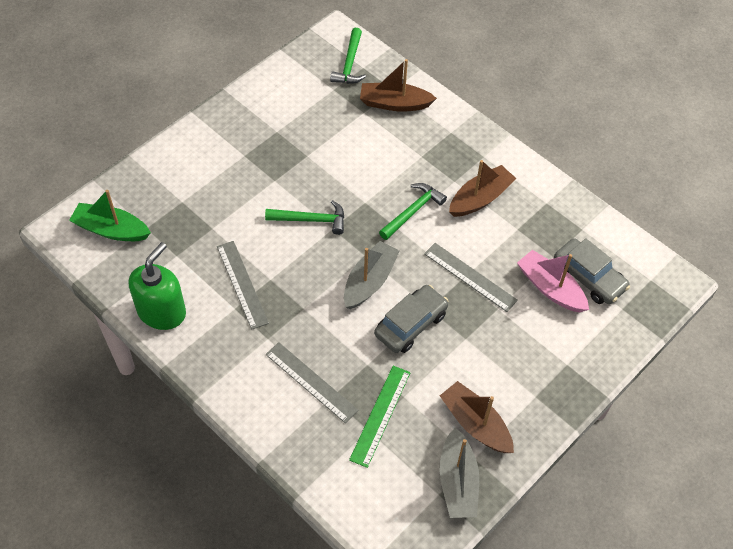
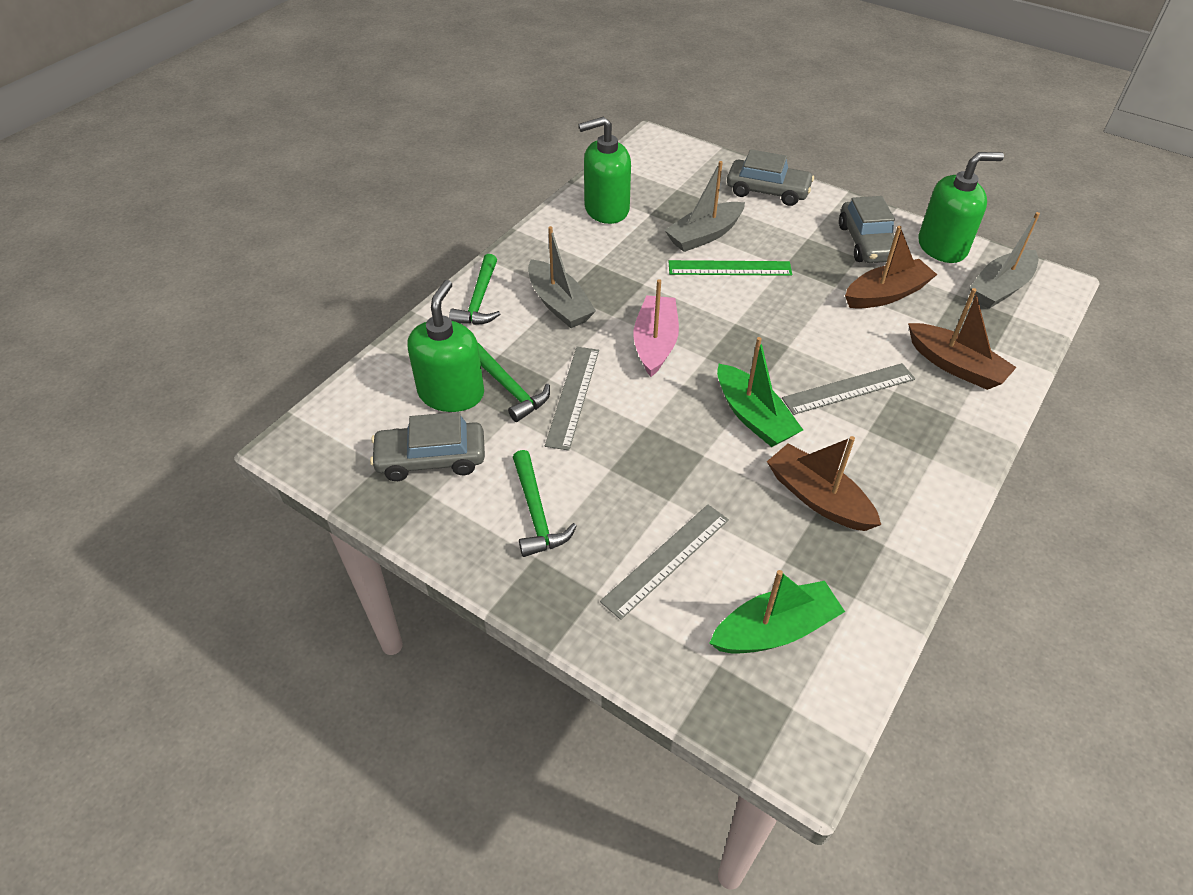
green boat: 1 -> 2
green soap dispenser: 1 -> 3
grey boat: 2 -> 3
grey car: 2 -> 3

